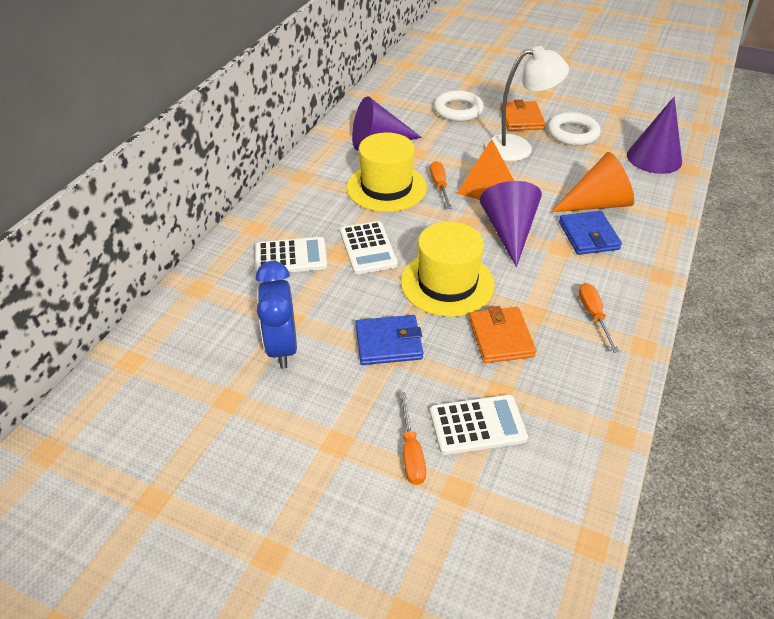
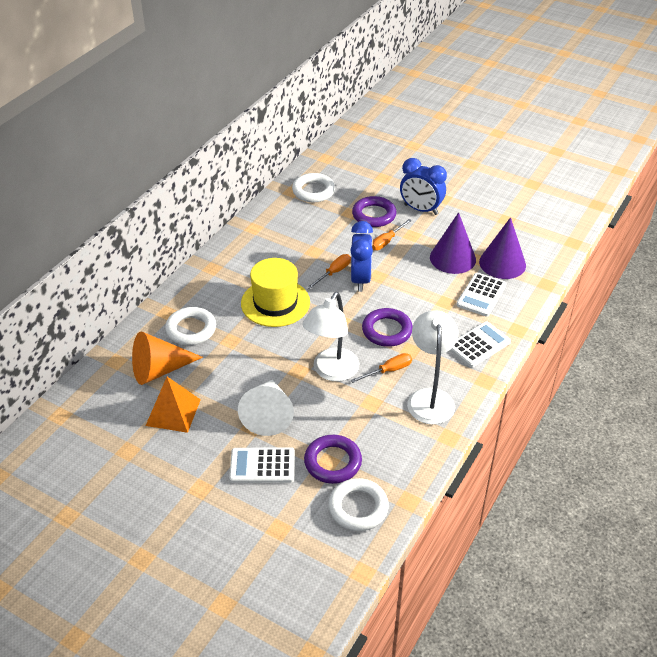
blue clock: 1 -> 2
blue wallet: 2 -> 0
orange wallet: 2 -> 0
purple cone: 3 -> 2
purple ring: 0 -> 3
white cone: 0 -> 1
white lamp: 1 -> 2
white ring: 2 -> 3
yellow hat: 2 -> 1

